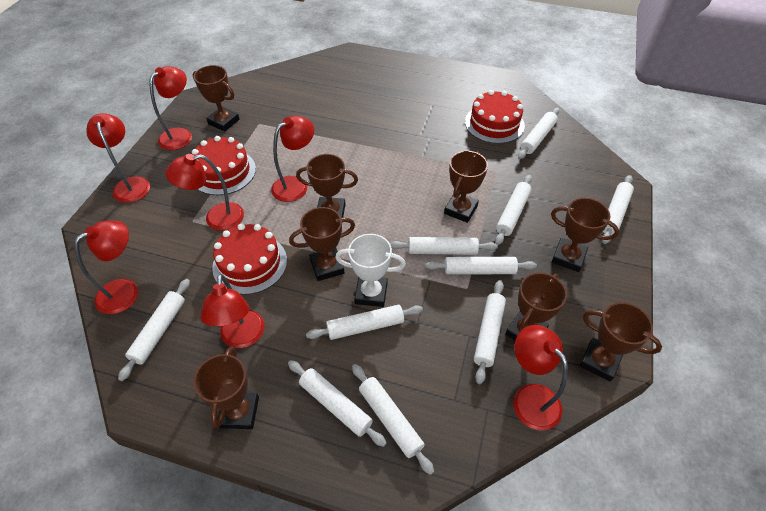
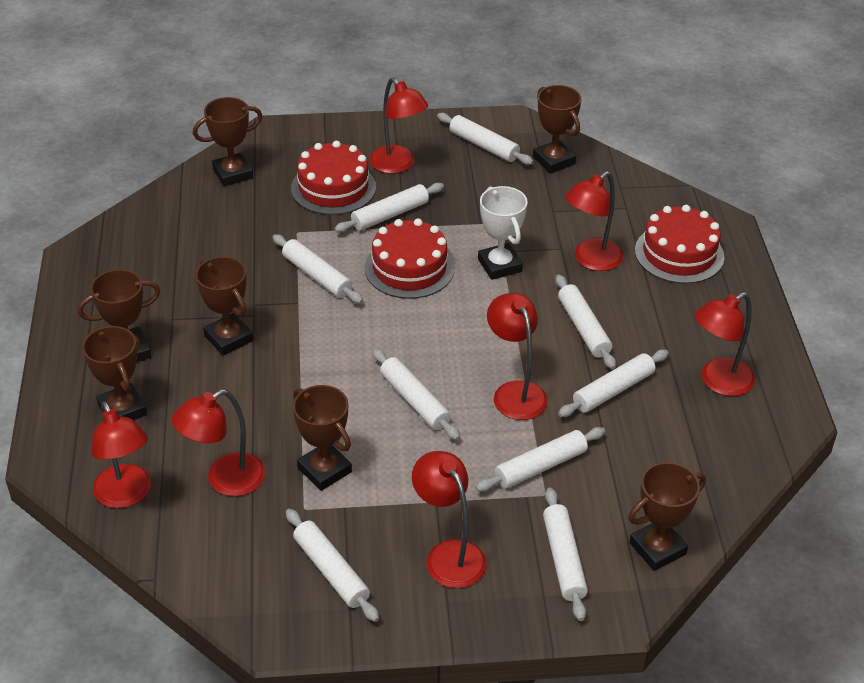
brown trophy: 8 -> 7
white rolling pin: 10 -> 9

